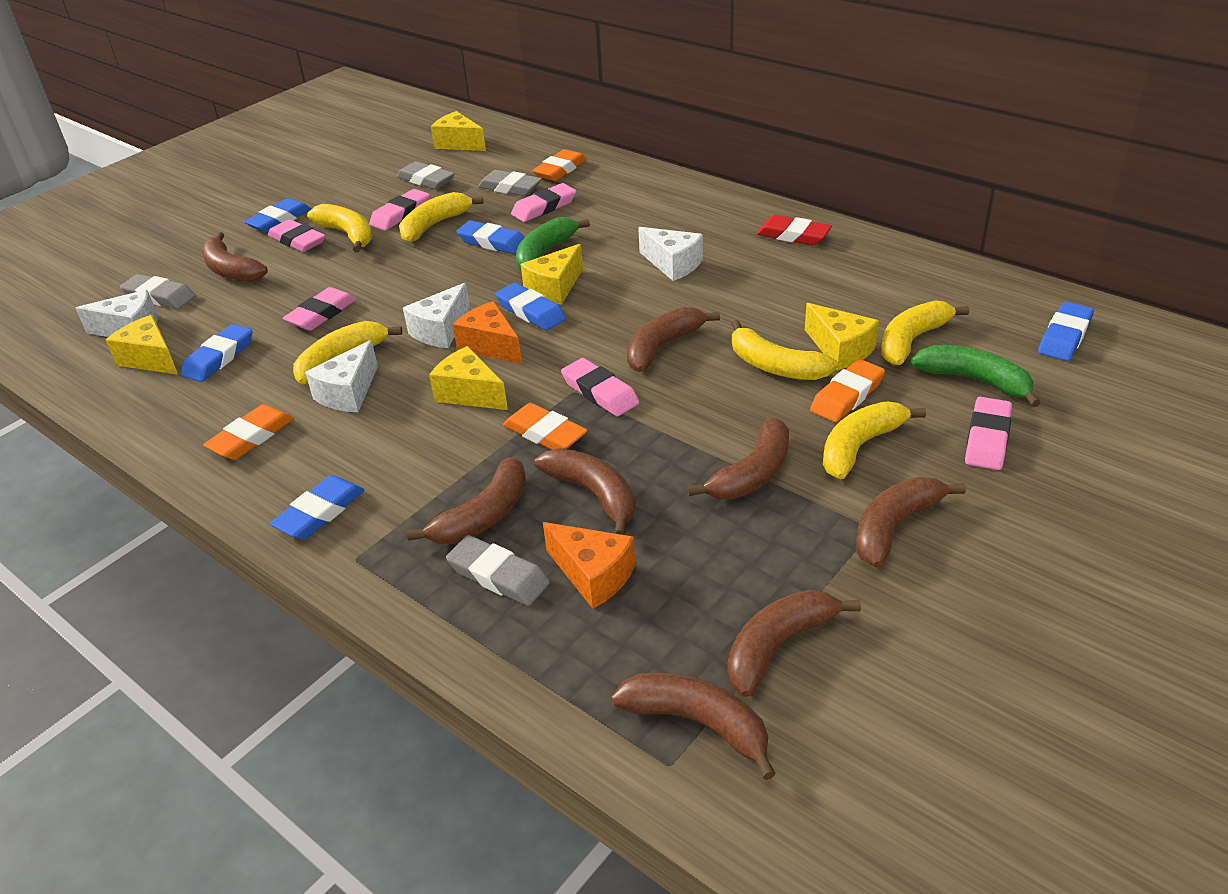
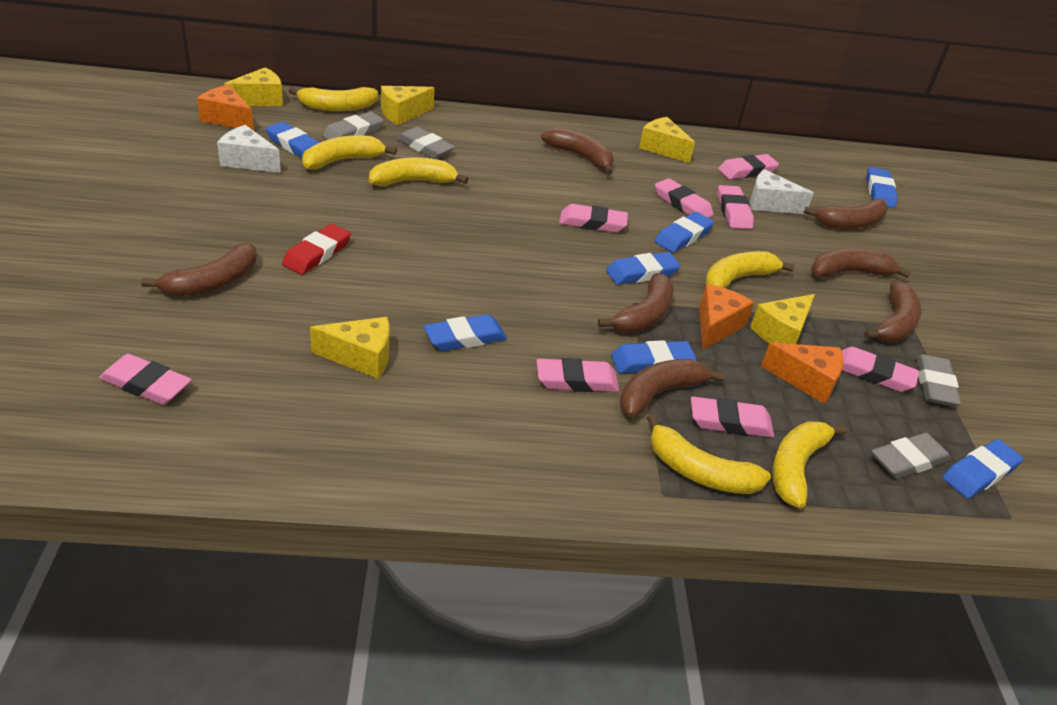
blue eraser: 6 -> 7
brown banana: 8 -> 7
green banana: 2 -> 0
orange cheese: 2 -> 3
orange eraser: 4 -> 0
pink eraser: 6 -> 8
white cheese: 4 -> 2

